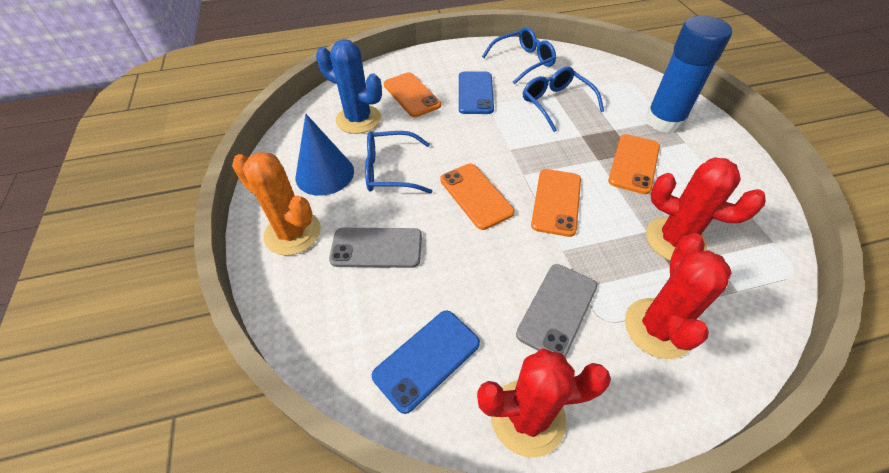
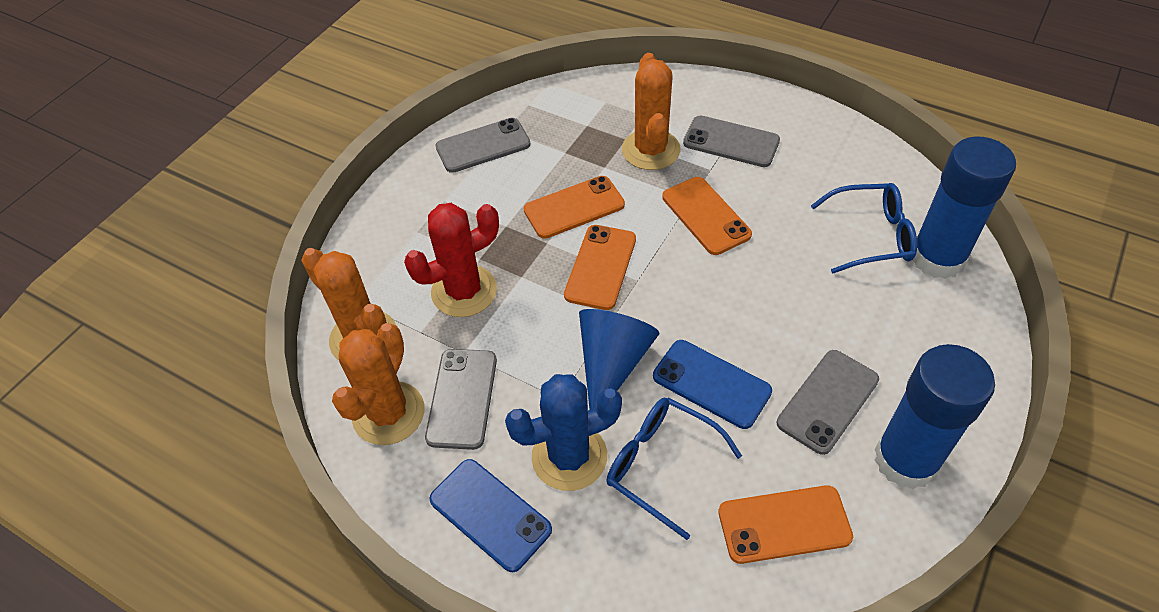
blue glasses: 3 -> 2
blue glue stick: 1 -> 2
grey phone: 2 -> 4
orange cactus: 1 -> 3
red cactus: 3 -> 1

